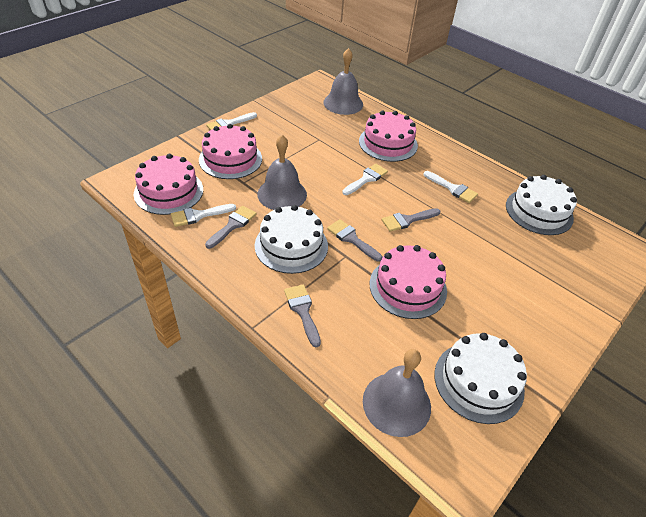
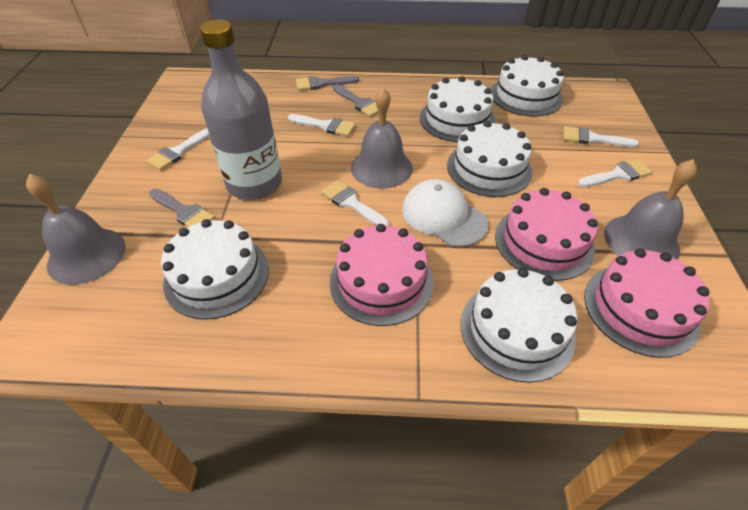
grey bottle: 0 -> 1
grey brush: 4 -> 3
pink cake: 4 -> 3
white brush: 4 -> 5
white cake: 3 -> 5
white cap: 0 -> 1

